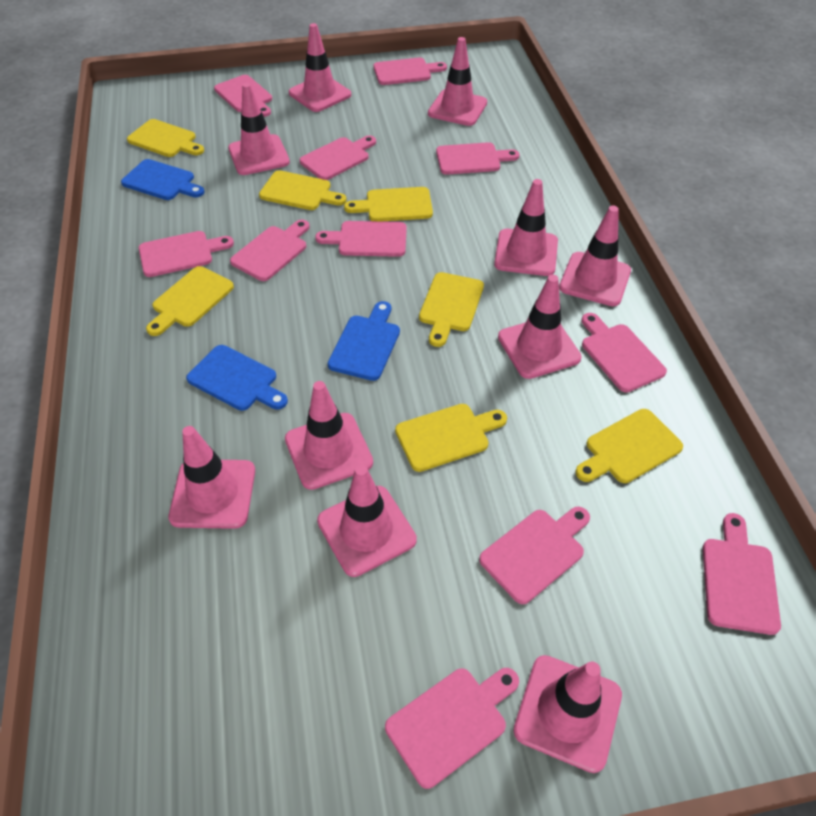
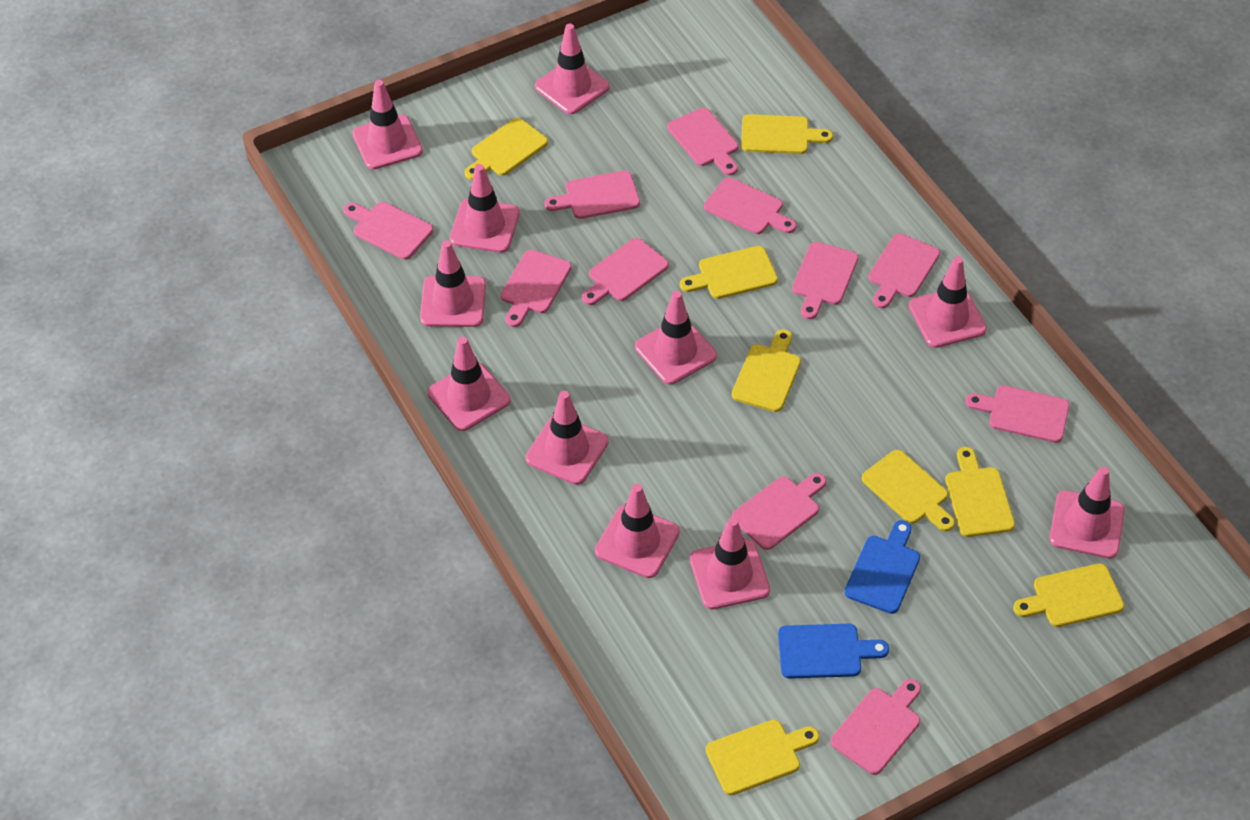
blue cutting board: 3 -> 2
pink traffic cone: 10 -> 11
yellow cutting board: 7 -> 8

